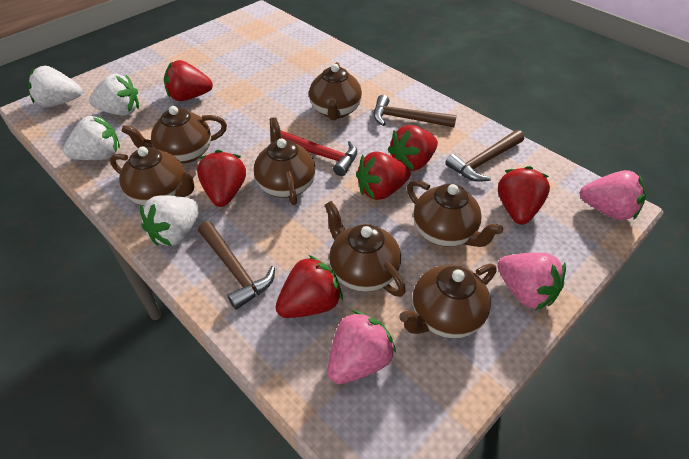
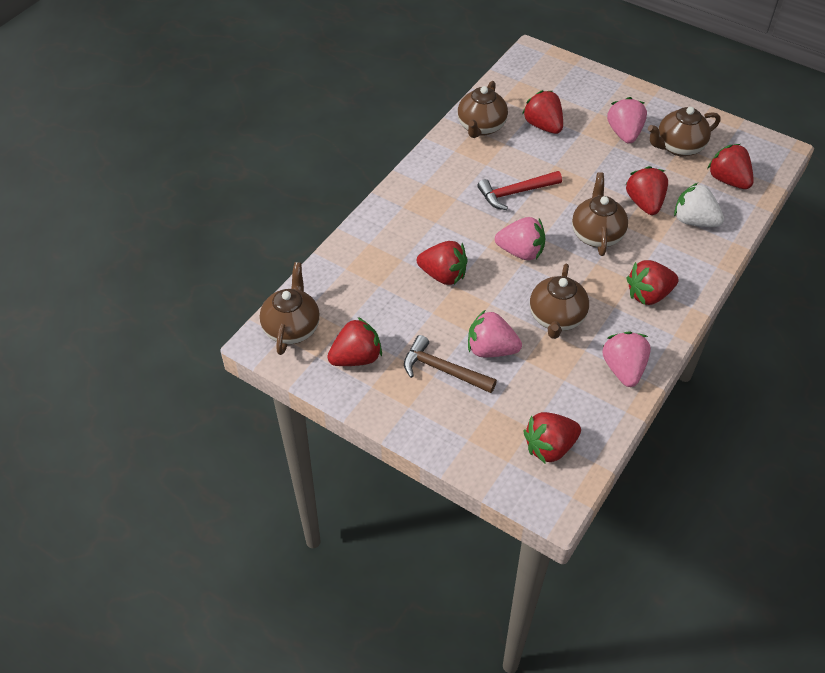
brown hammer: 3 -> 1
brown teapot: 7 -> 5
pink strawberry: 3 -> 4
red strawberry: 6 -> 7
white strawberry: 4 -> 1

